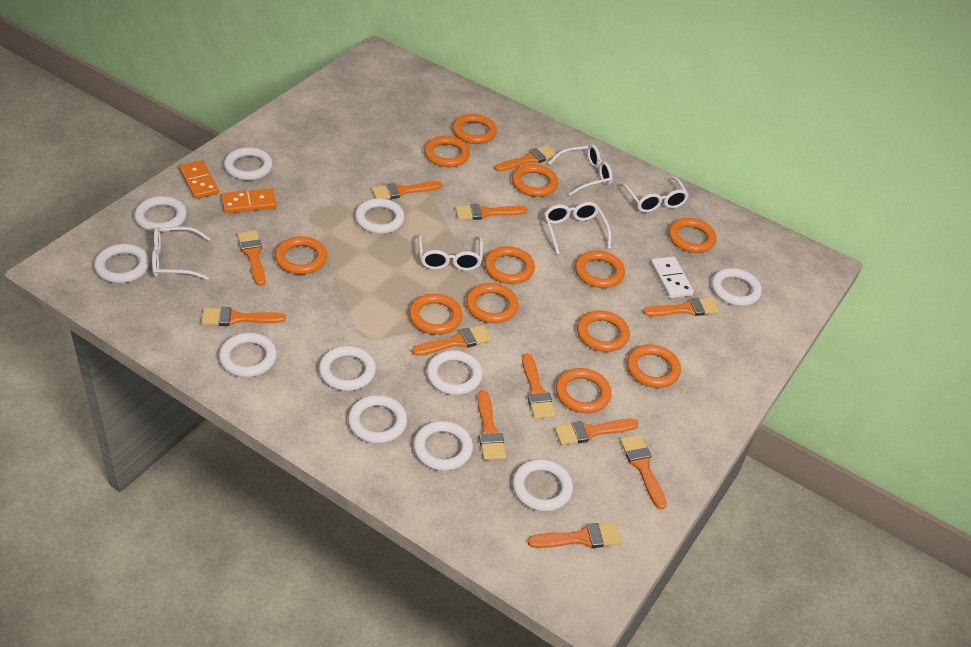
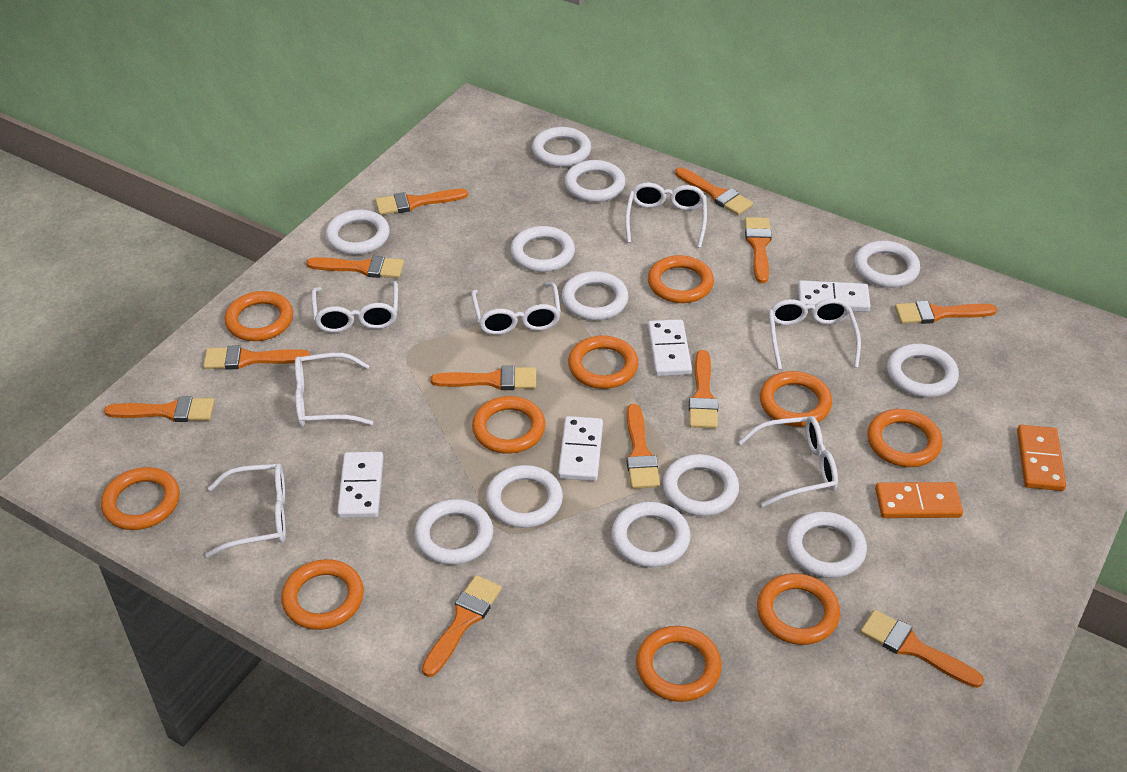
orange ring: 12 -> 10
white domino: 1 -> 4
white glasses: 5 -> 7
white ring: 11 -> 12

